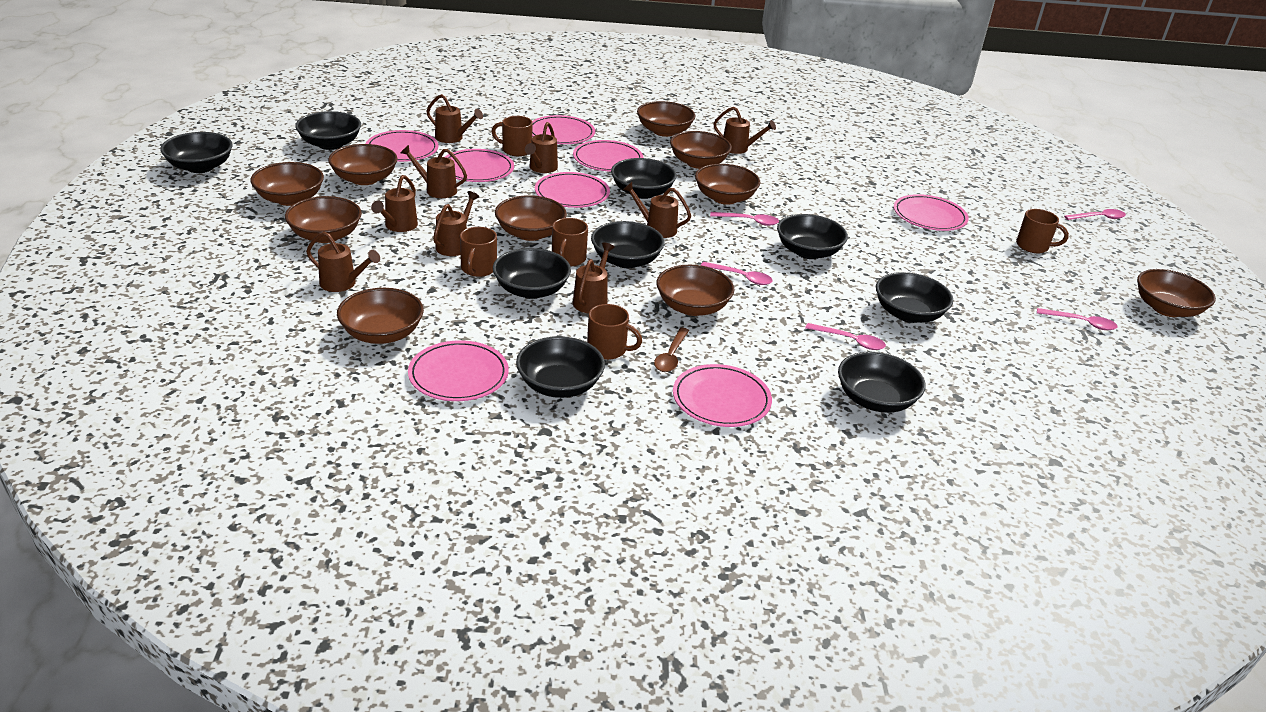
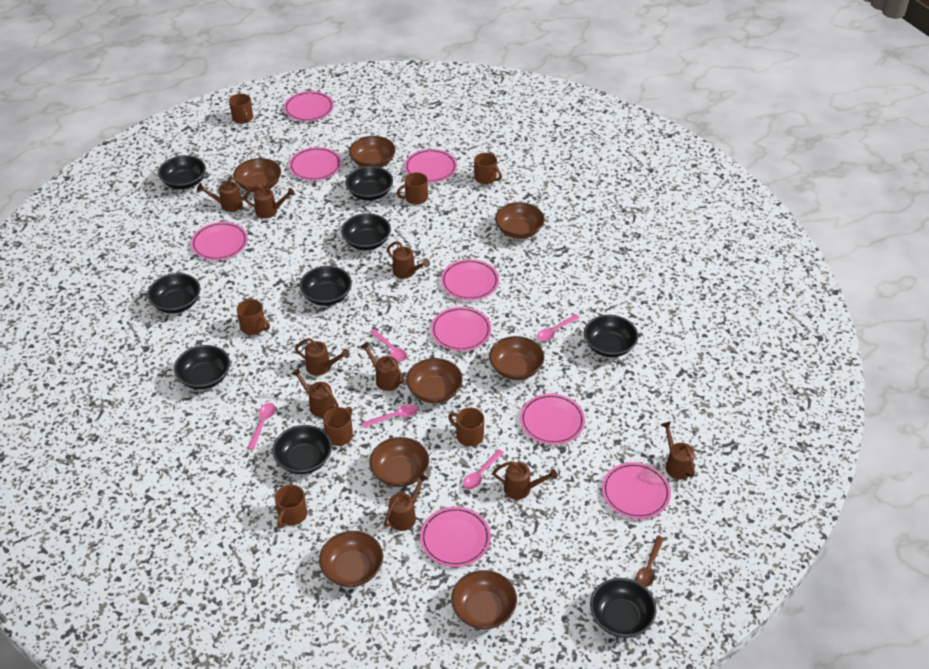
brown bowl: 10 -> 8
brown mug: 5 -> 7
pink plate: 8 -> 9

